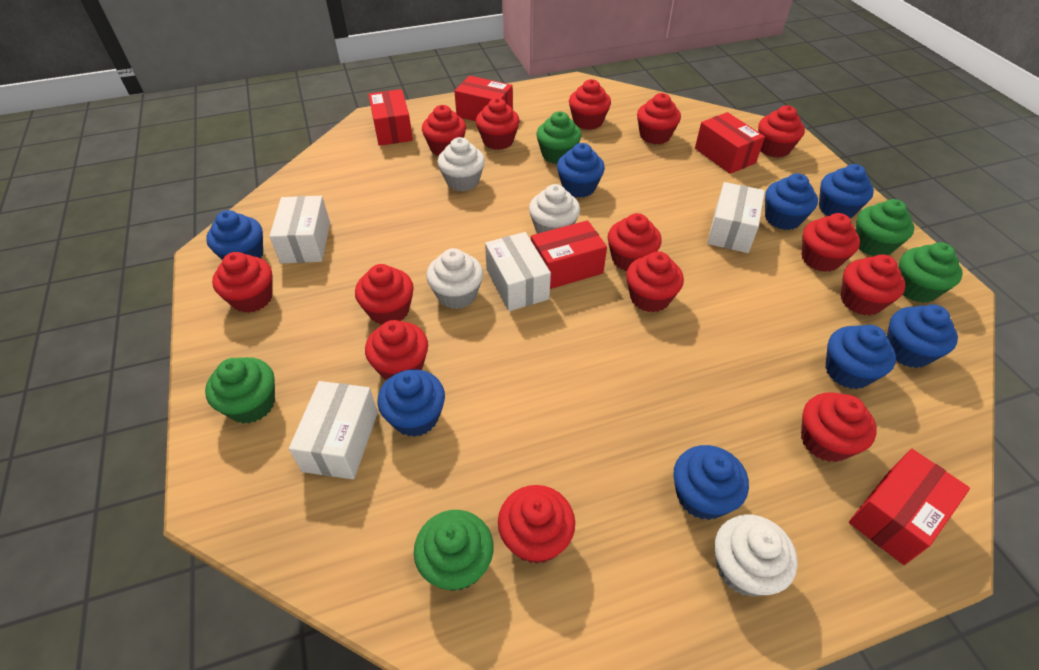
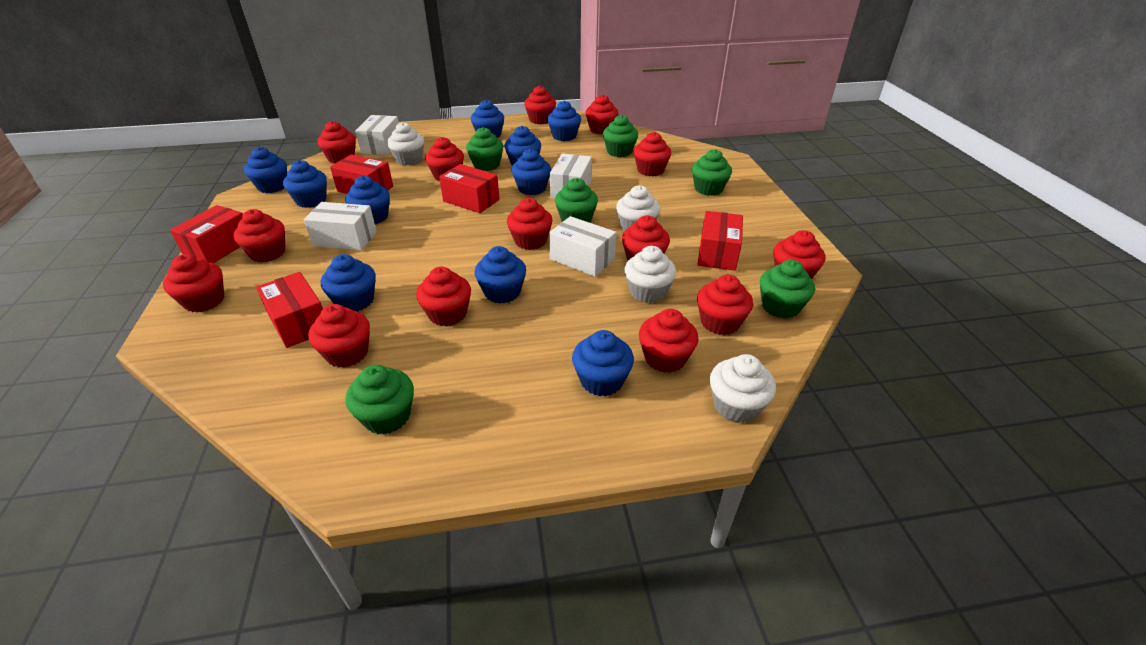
blue cupcake: 8 -> 10
green cupcake: 5 -> 6

